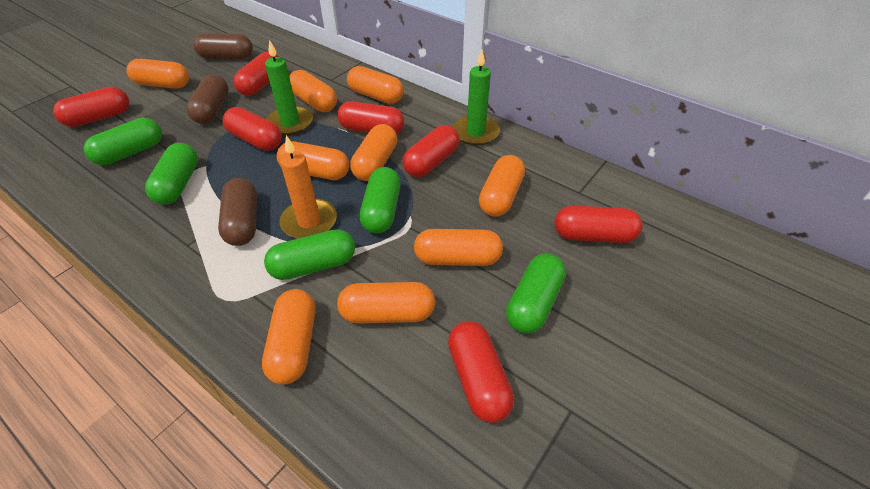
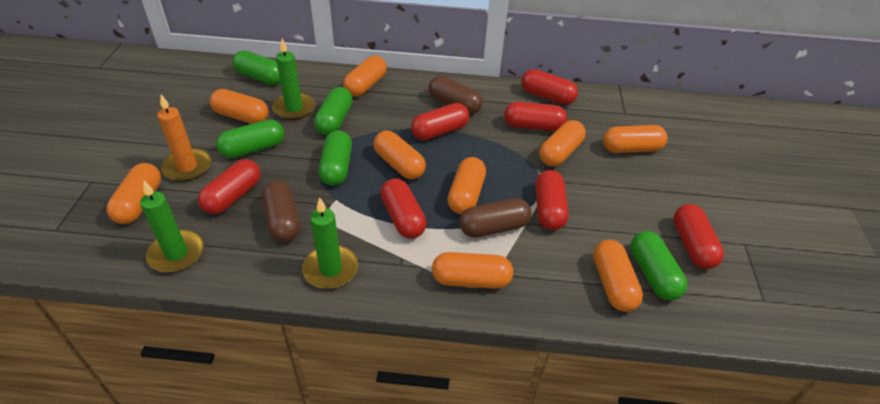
green candle: 2 -> 3

